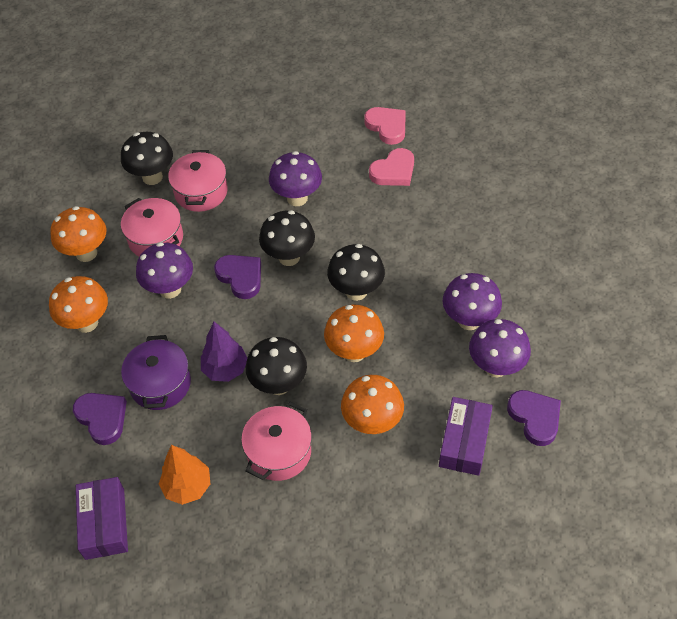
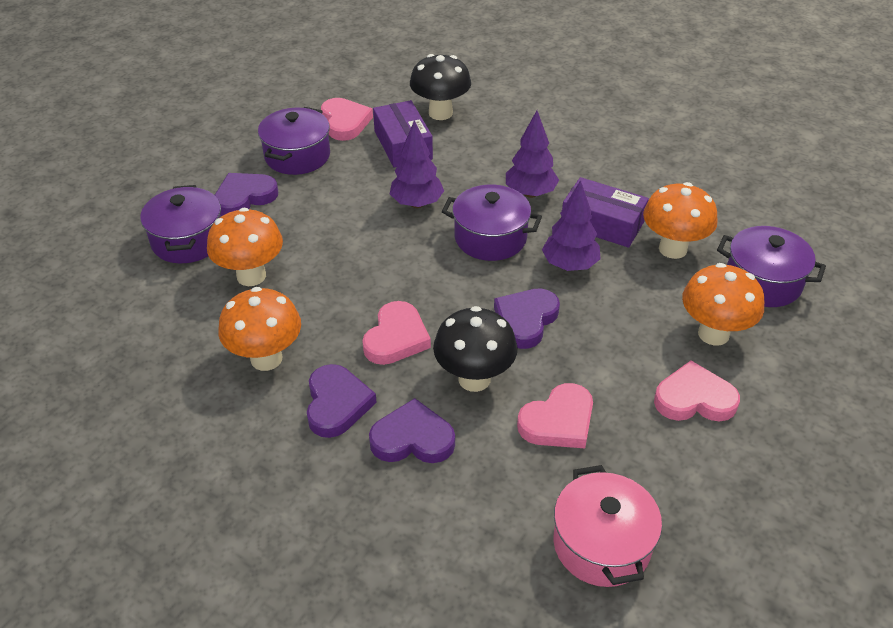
black mushroom: 4 -> 2
orange tree: 1 -> 0
pink heart: 2 -> 4
pink pot: 3 -> 1
purple heart: 3 -> 4
purple mushroom: 4 -> 0
purple pot: 1 -> 4
purple tree: 1 -> 3

